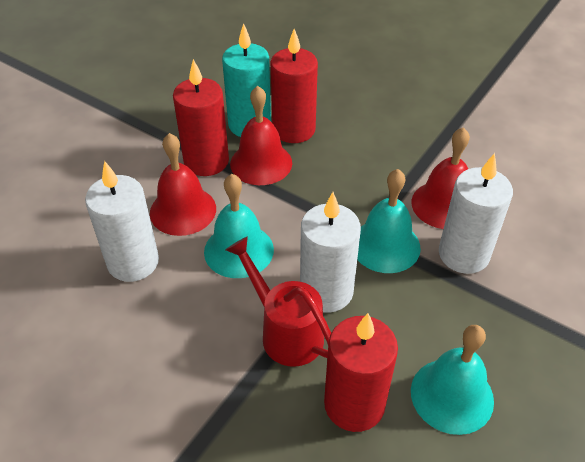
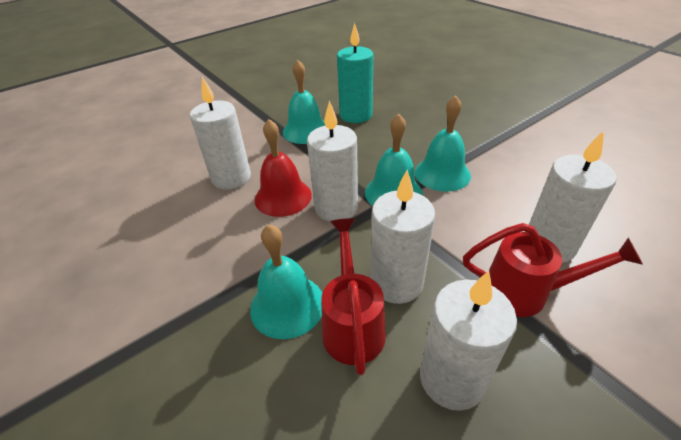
red bell: 3 -> 1
red candle: 3 -> 0
red watering can: 1 -> 2
turquoise bell: 3 -> 4
white candle: 3 -> 5

